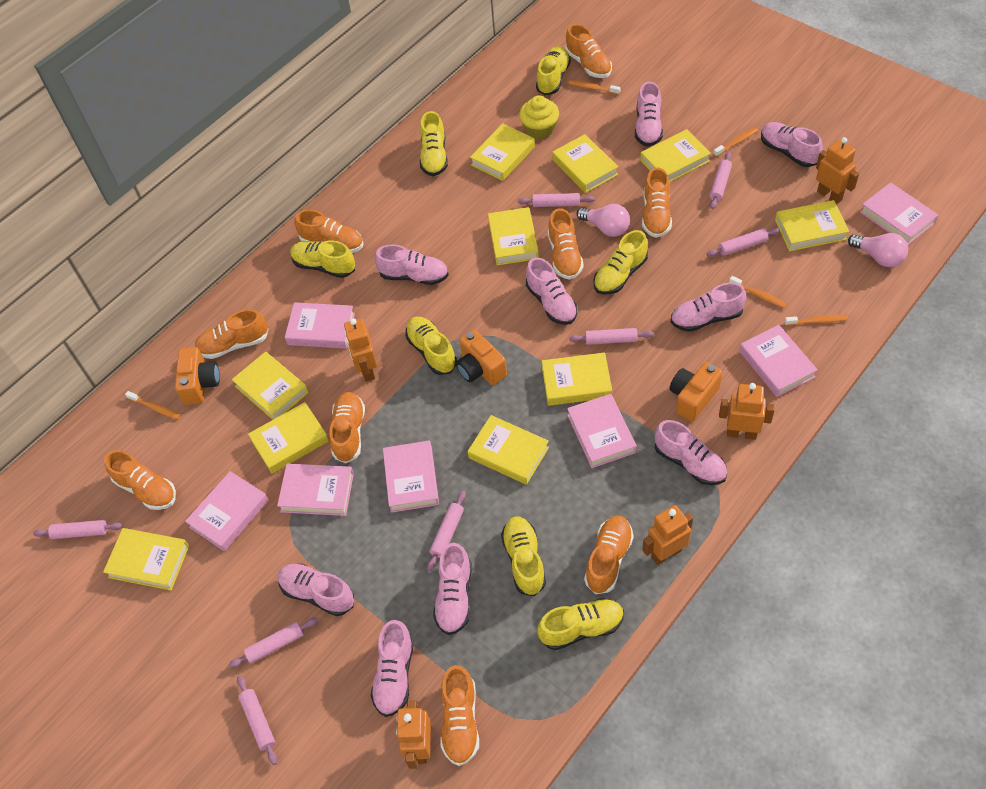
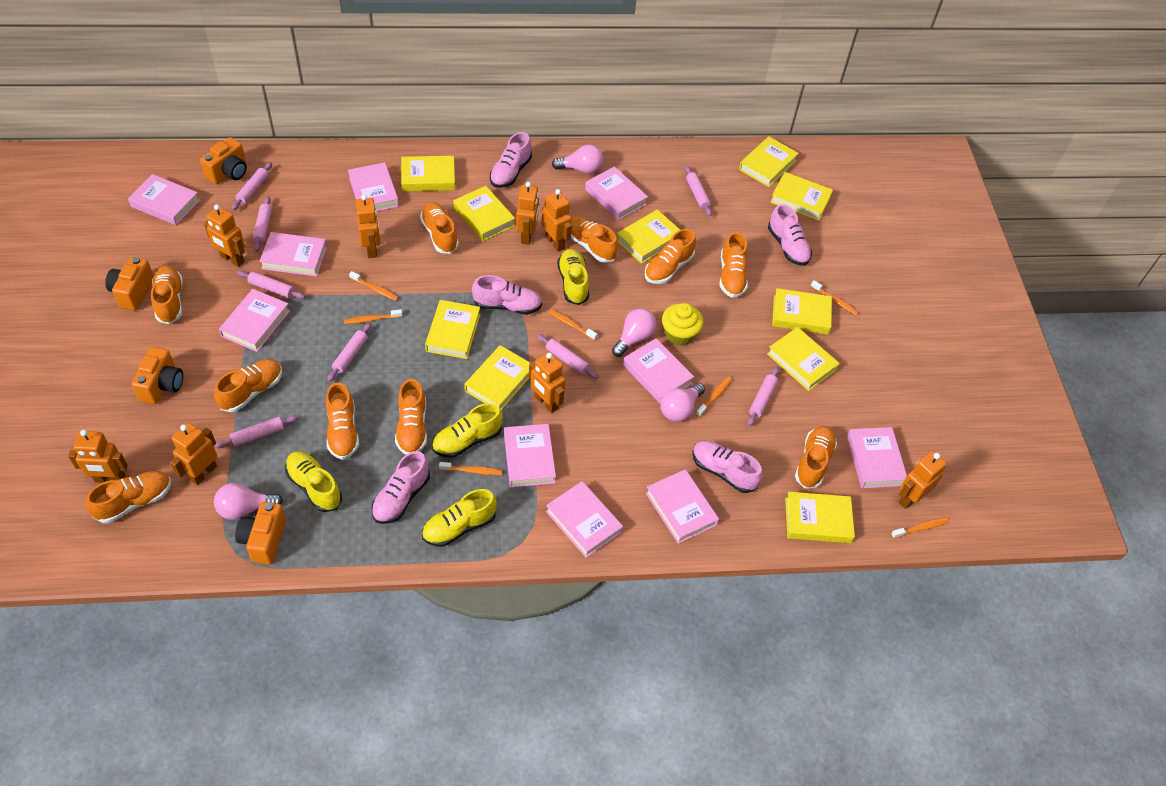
orange camera: 3 -> 4
orange robot: 5 -> 8
orange shoe: 9 -> 10
orange toothbrush: 5 -> 7
pink book: 7 -> 10
pink light bulb: 2 -> 4
pink shoe: 9 -> 5
yellow shoe: 7 -> 4

